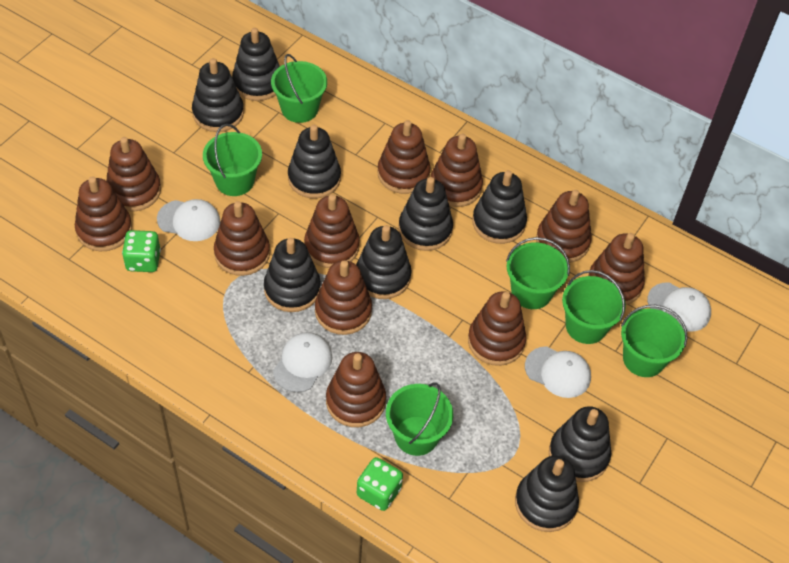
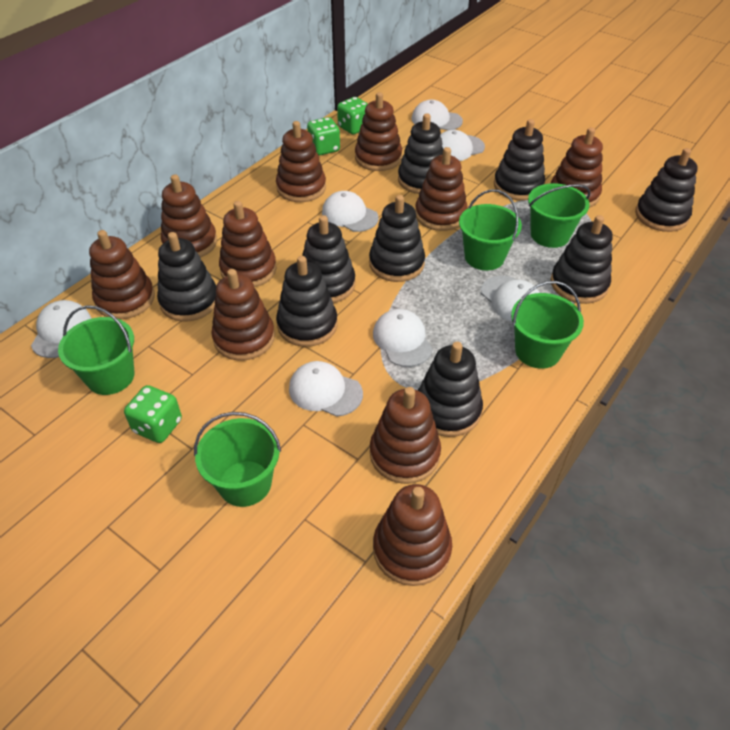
brown stacking toy: 11 -> 10
green bucket: 6 -> 5
green dice: 2 -> 3
white cap: 4 -> 7

